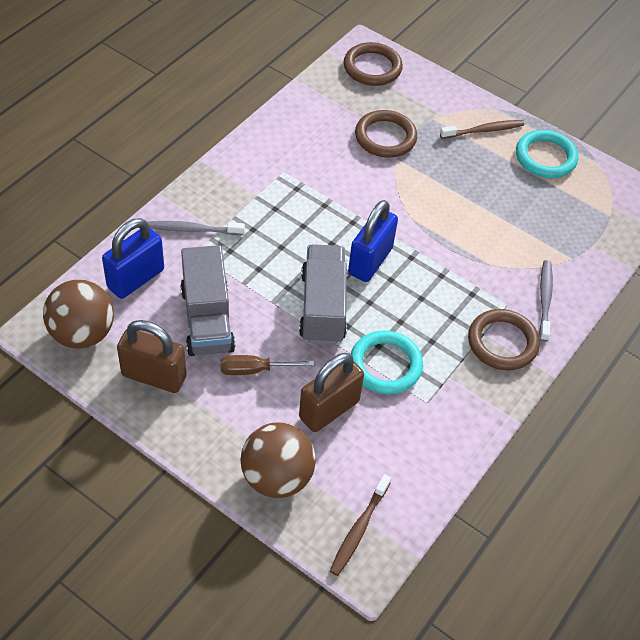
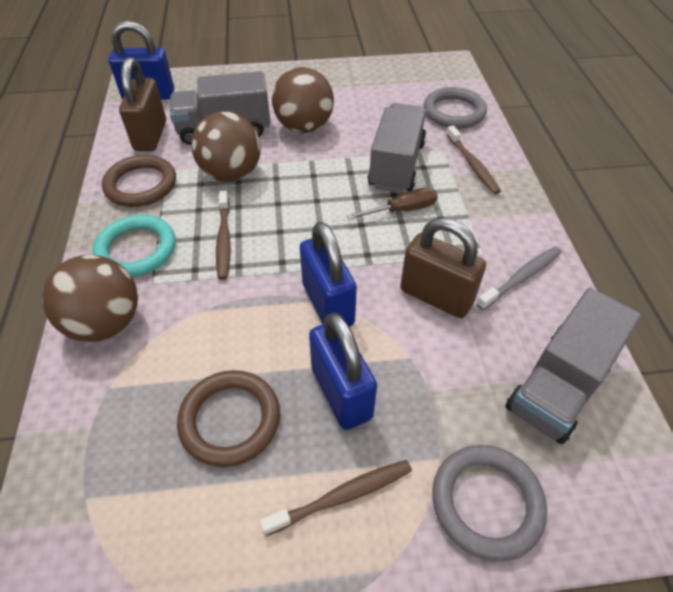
blue padlock: 2 -> 3
brown ball: 2 -> 3
brown ring: 3 -> 2
brown toothbrush: 2 -> 3
grey ring: 0 -> 2
grey toothbrush: 2 -> 1
grey truck: 2 -> 3
turquoise ring: 2 -> 1

